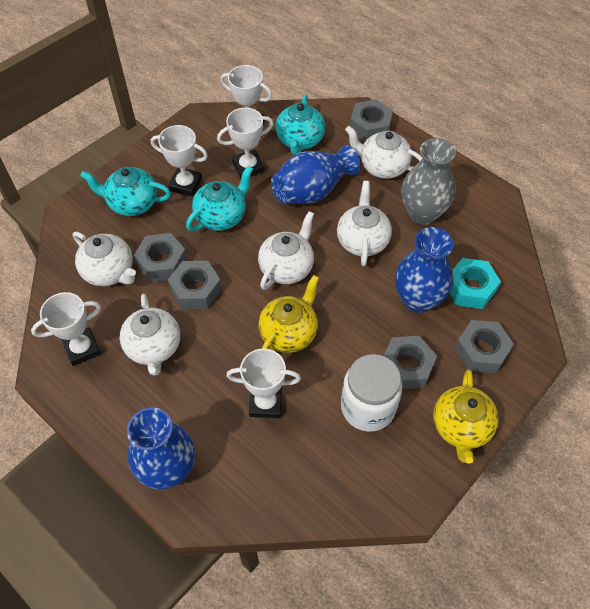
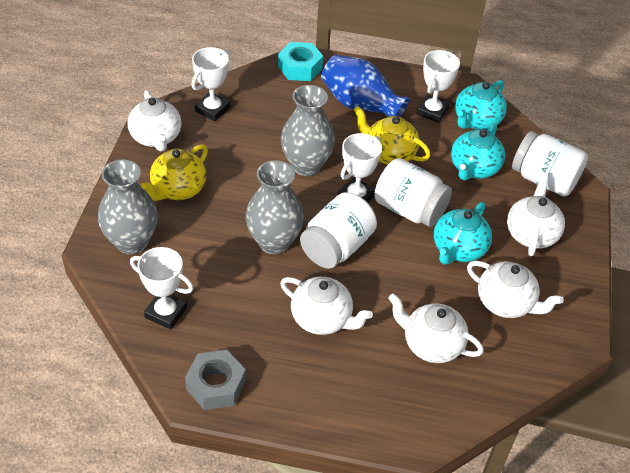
blue vase: 3 -> 1
grey nut: 5 -> 1
grey vase: 1 -> 3
white jar: 1 -> 3
white trophy: 5 -> 4

